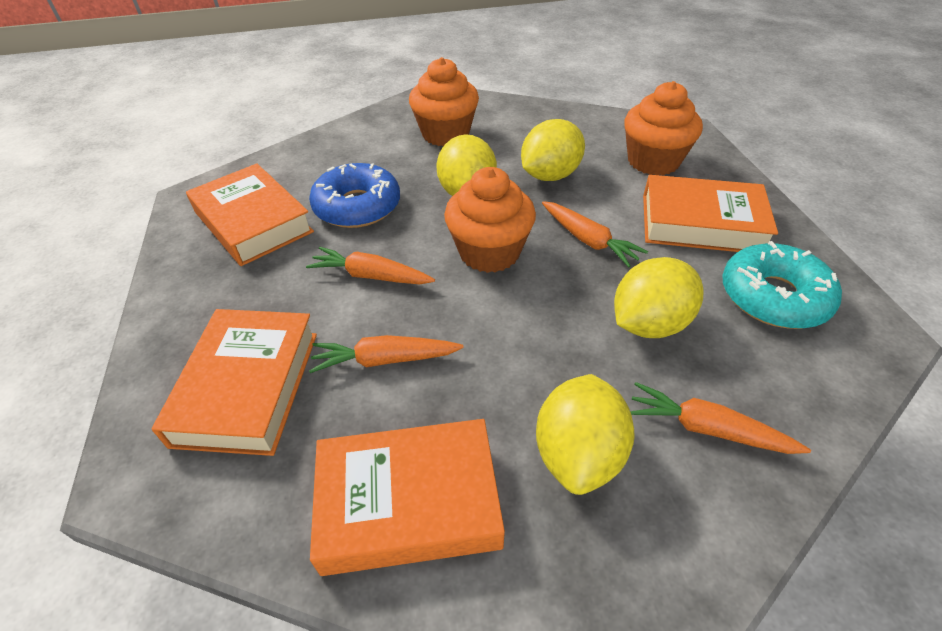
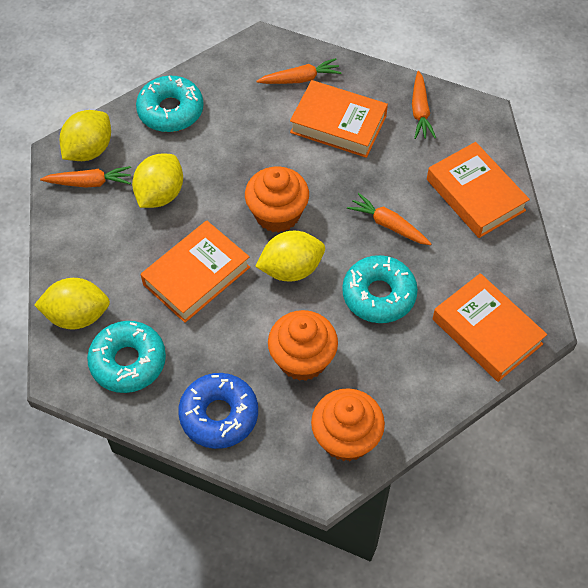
turquoise donut: 1 -> 3

